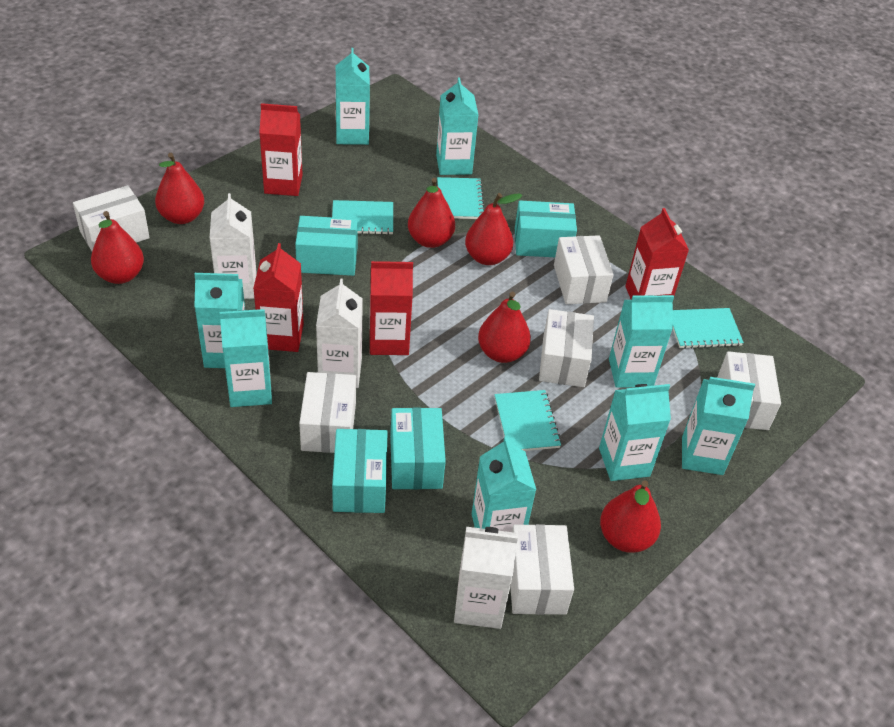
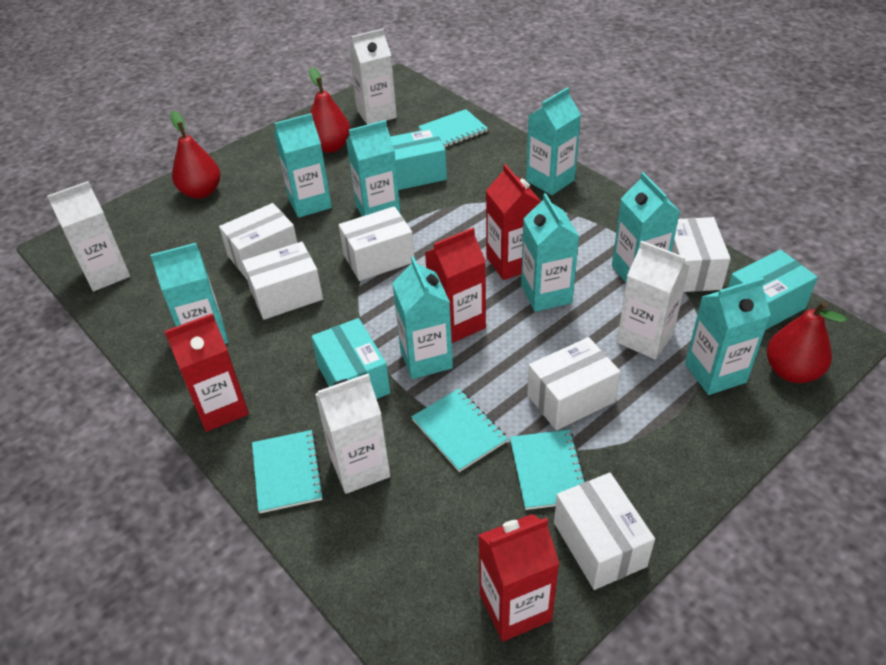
red pear: 6 -> 3
turquoise box: 4 -> 3
white carton: 3 -> 4

